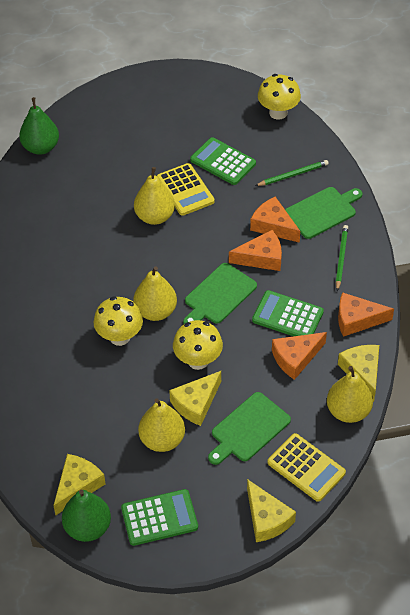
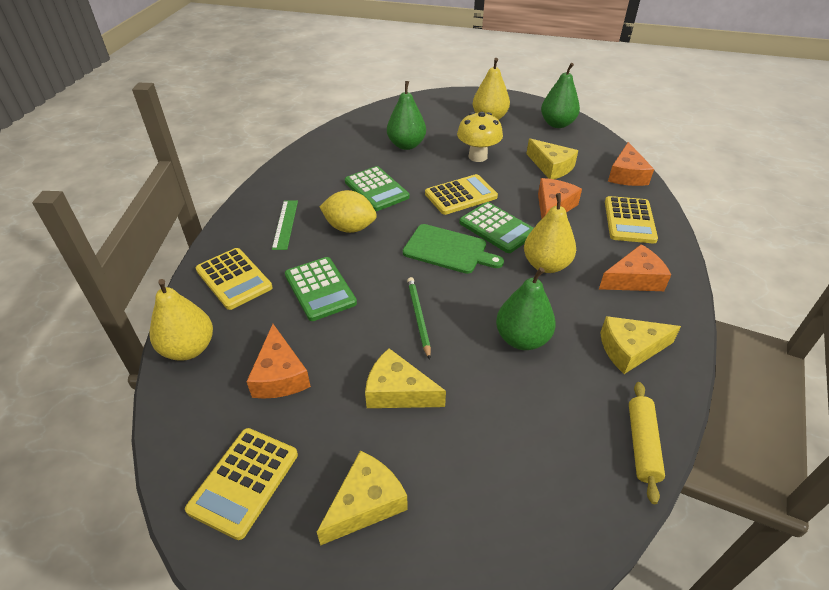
green cutting board: 3 -> 1
green pear: 2 -> 3
green pencil: 2 -> 1
green ruler: 0 -> 1
yellow calculator: 2 -> 4
yellow lemon: 0 -> 1
yellow mushroom: 3 -> 1
yellow pear: 4 -> 3
yellow rolling pin: 0 -> 1

